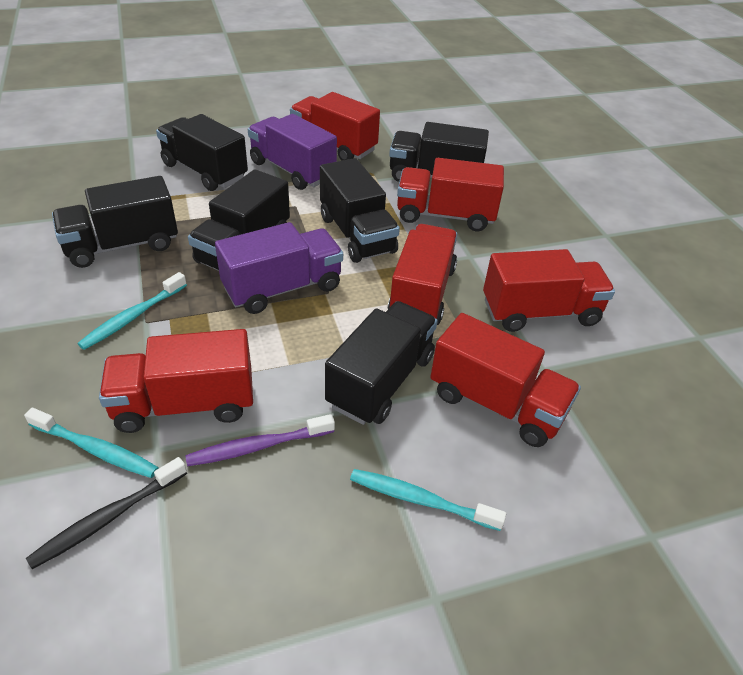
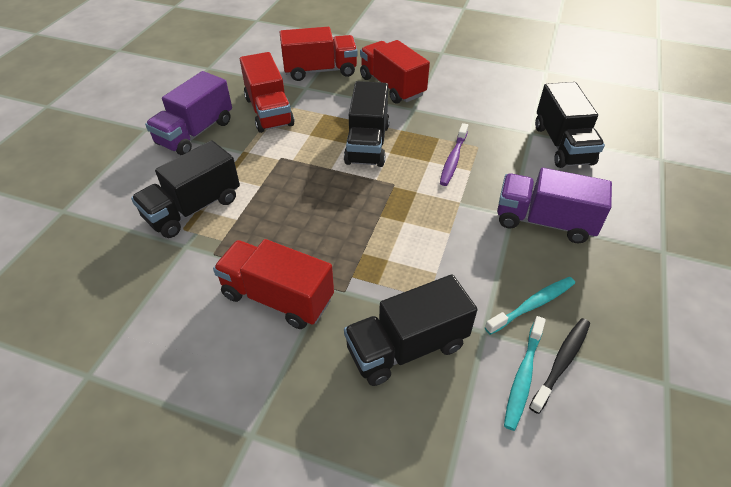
black truck: 6 -> 4
red truck: 6 -> 4
turquoise toothbrush: 3 -> 2

